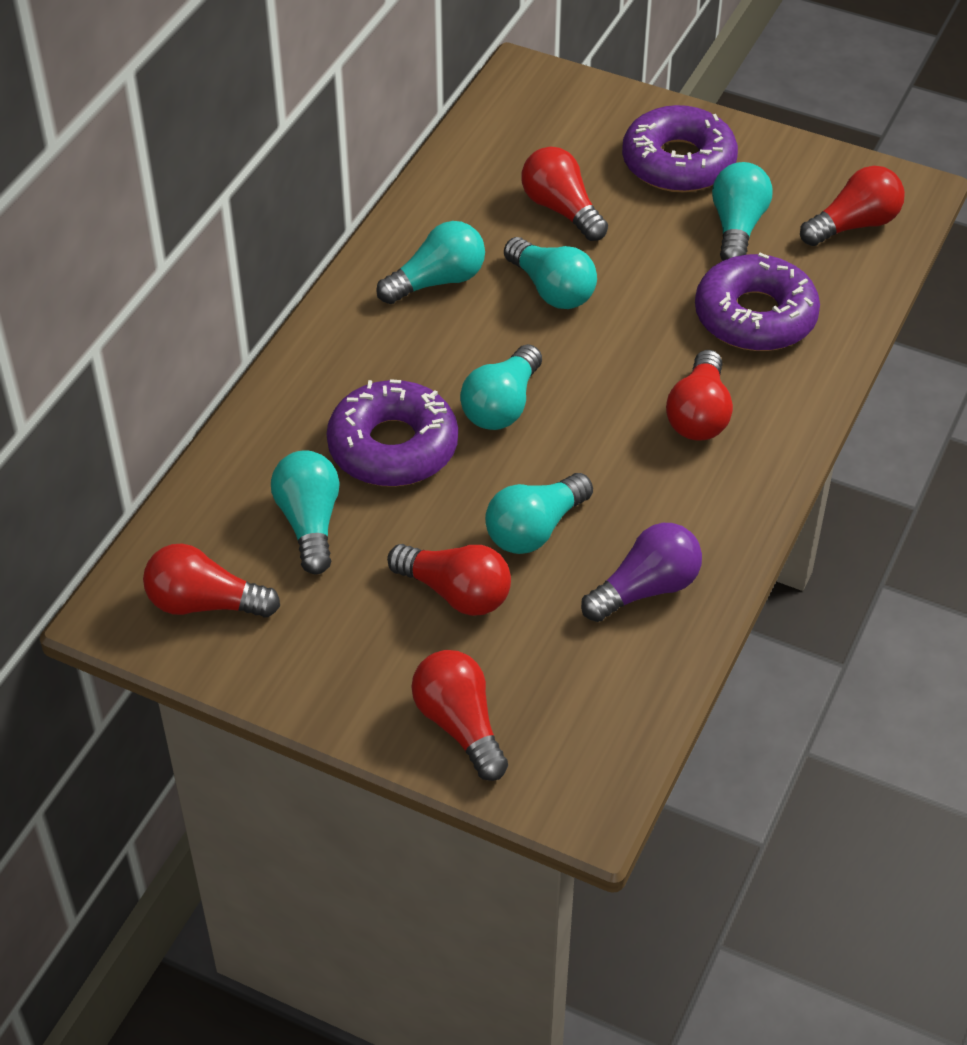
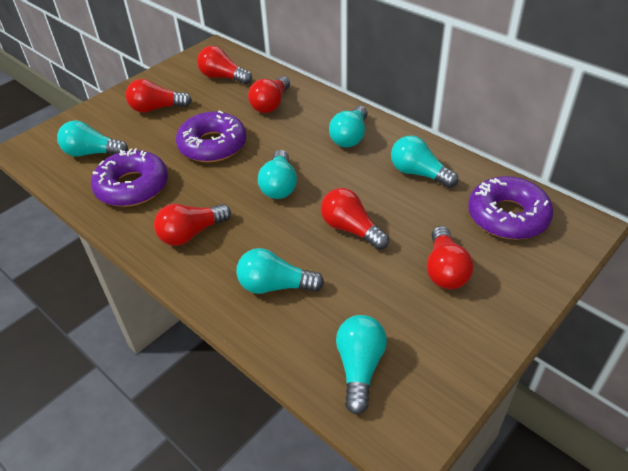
purple light bulb: 1 -> 0

